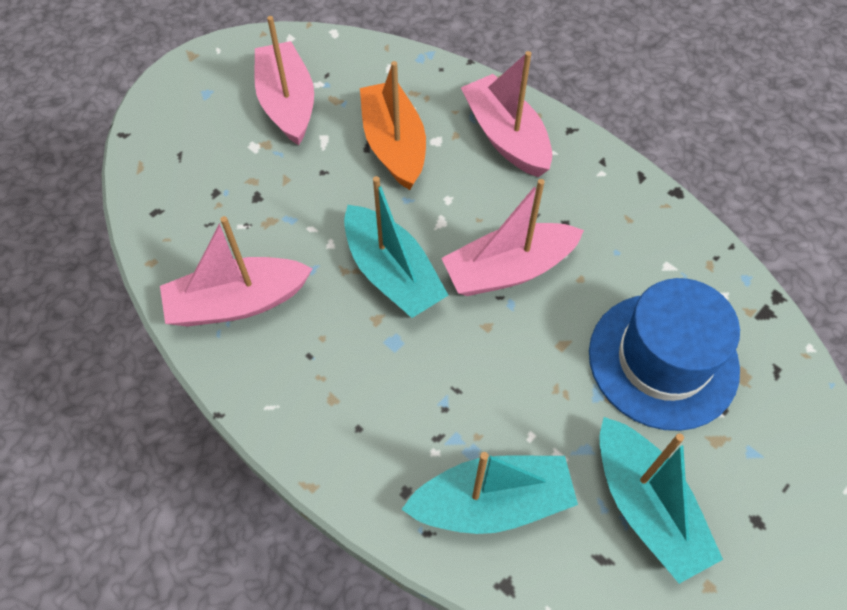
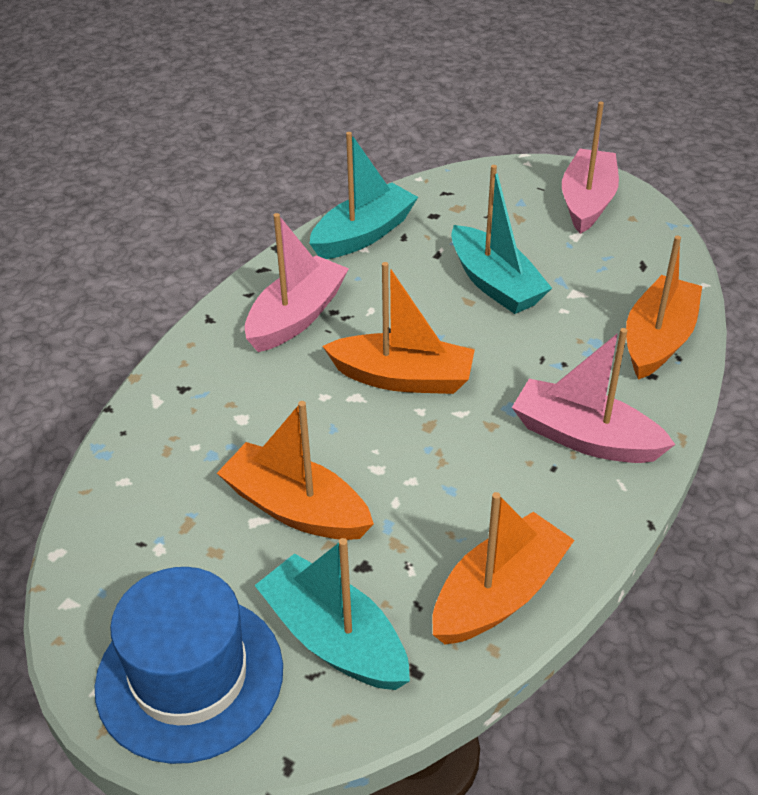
orange boat: 1 -> 4
pink boat: 4 -> 3

